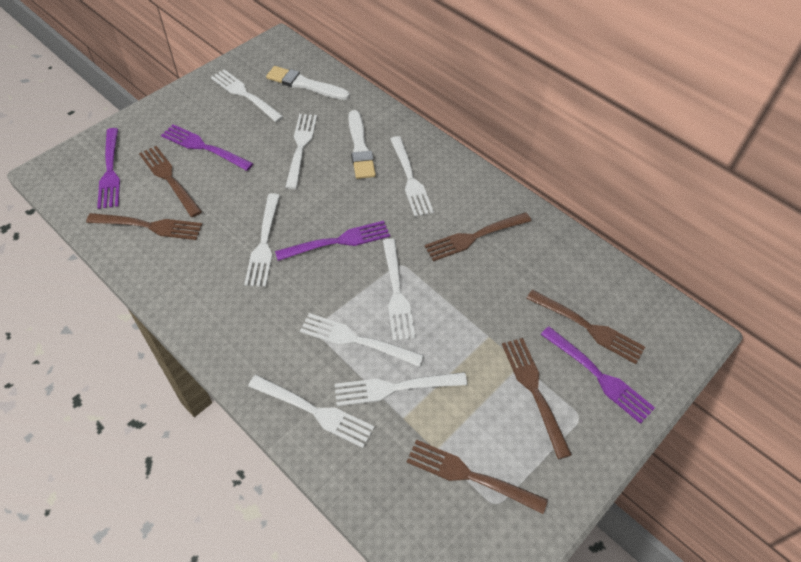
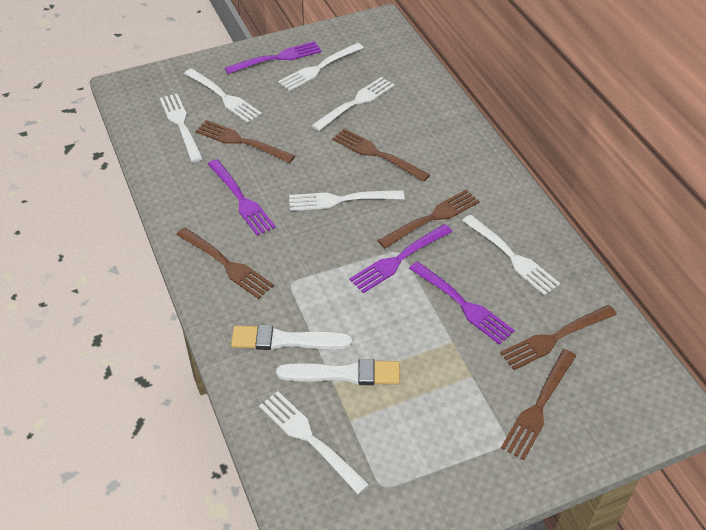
white fork: 8 -> 7

